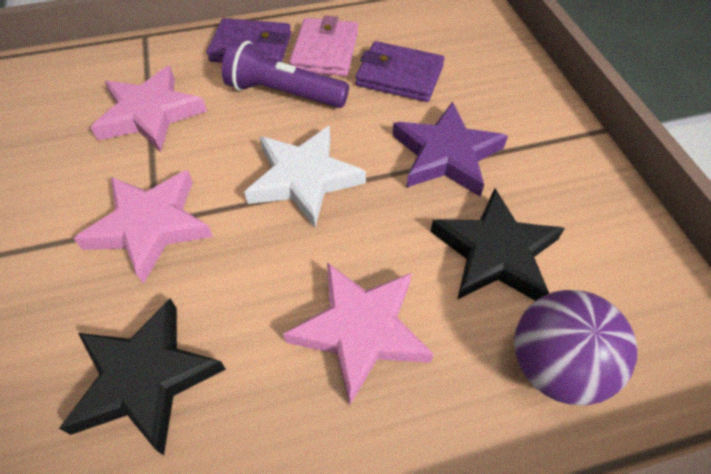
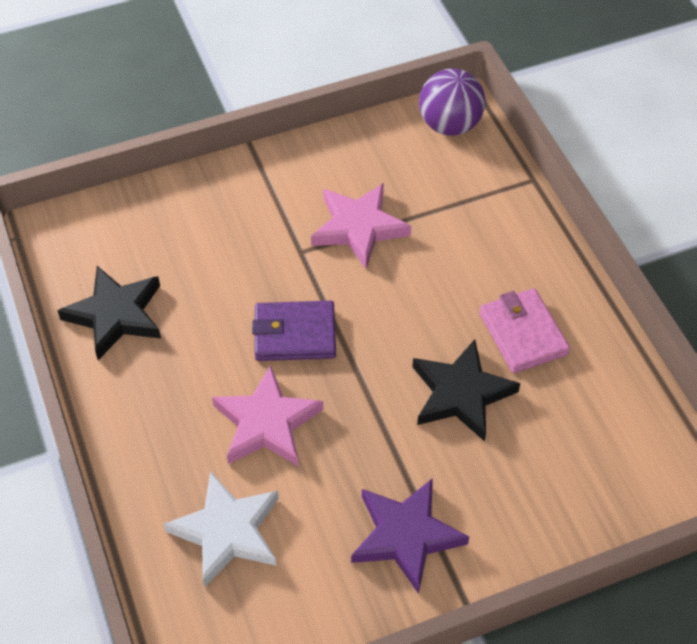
pink star: 3 -> 2
purple flashlight: 1 -> 0
purple wallet: 2 -> 1

